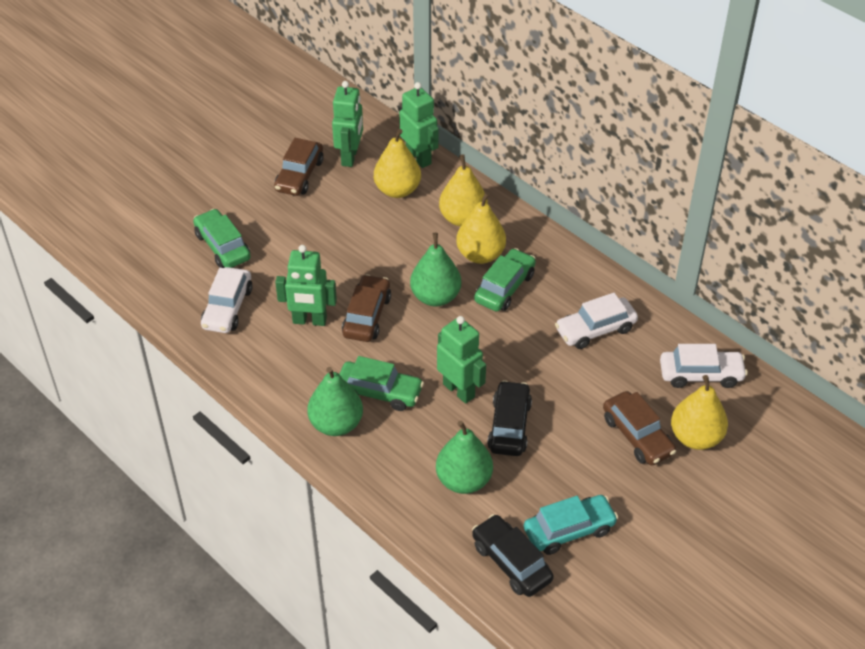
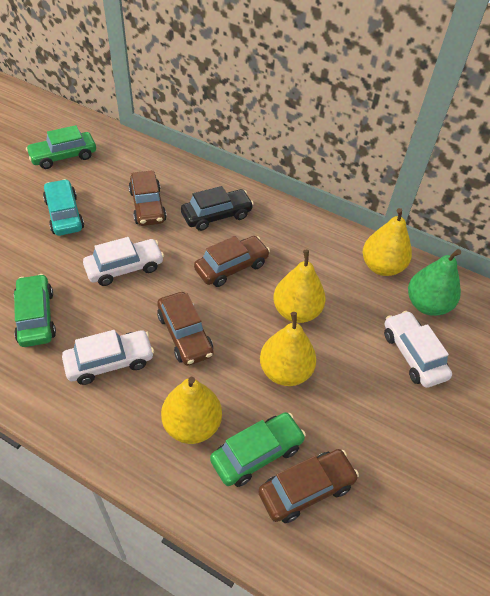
black car: 2 -> 1
brown car: 3 -> 4
green pear: 3 -> 1
green robot: 4 -> 0

